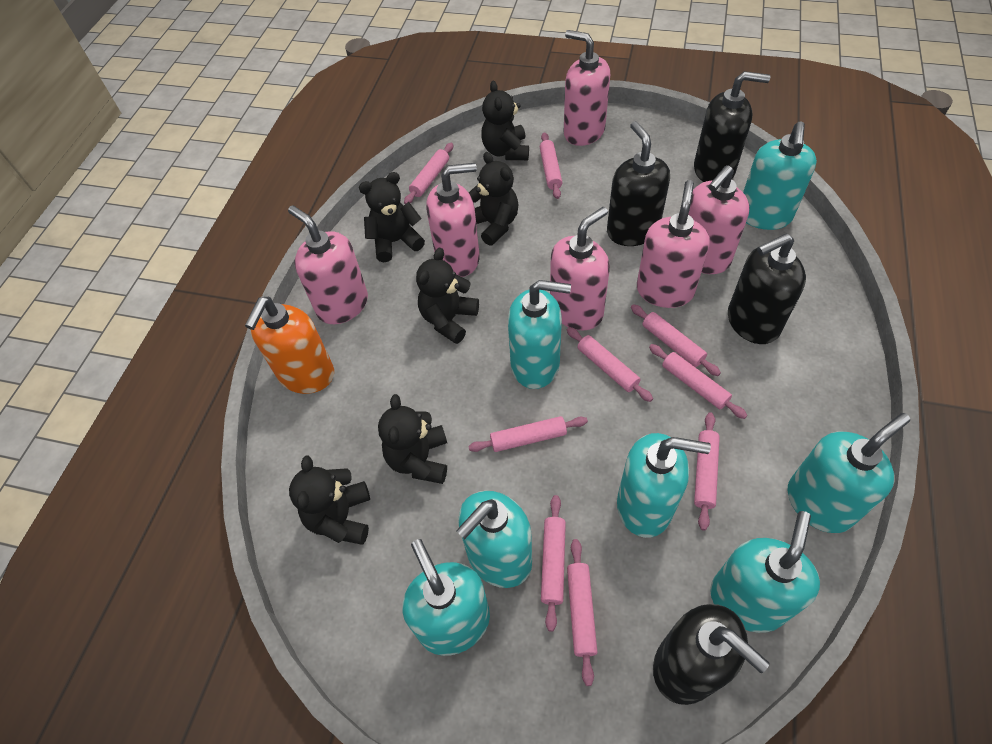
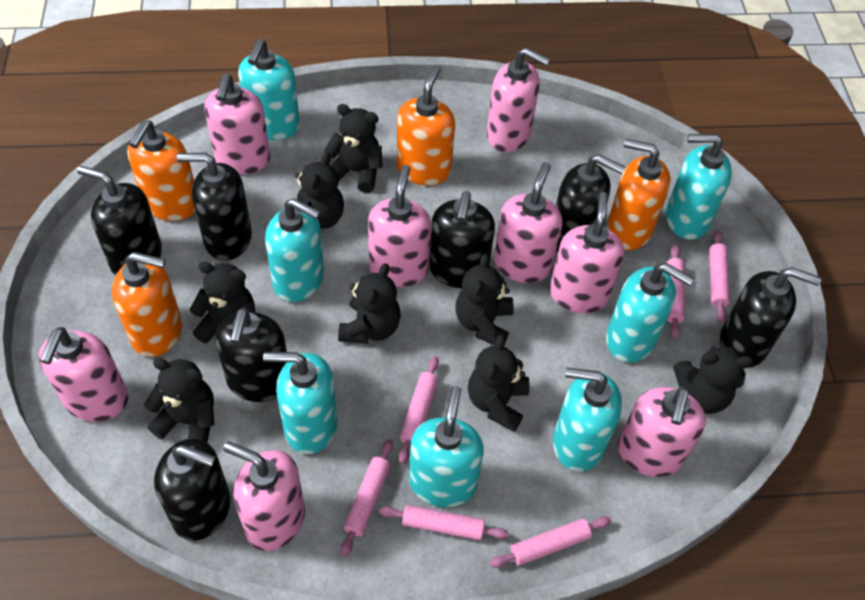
black soap dispenser: 4 -> 7
black teddy bear: 6 -> 8
orange soap dispenser: 1 -> 4
pink rolling pin: 9 -> 6
pink soap dispenser: 6 -> 8

